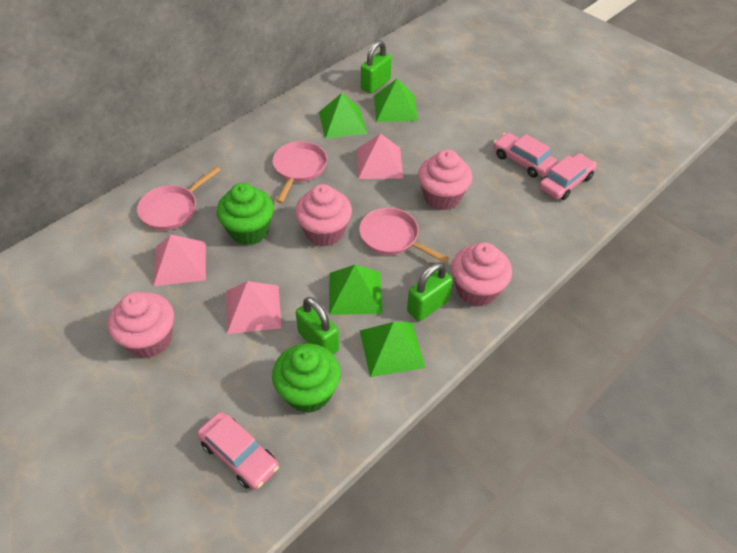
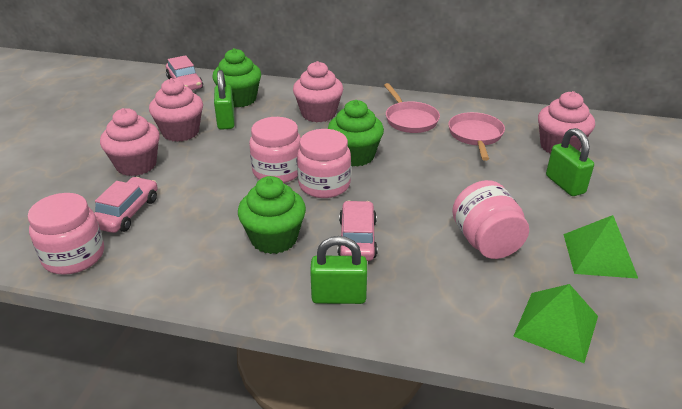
green cupcake: 2 -> 3
green pyramid: 4 -> 2
pink jar: 0 -> 4
pink pan: 3 -> 2
pink pyramid: 3 -> 0

